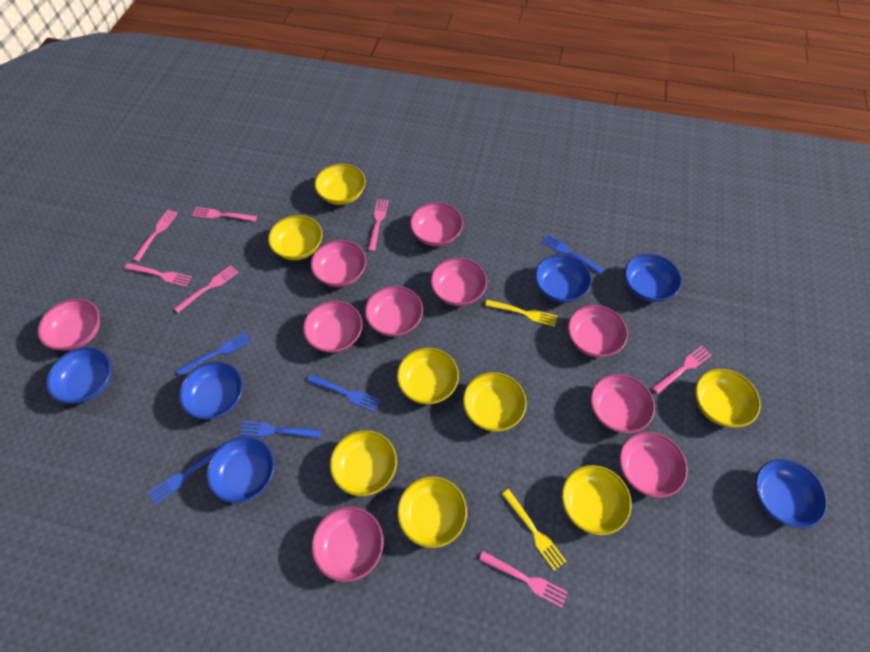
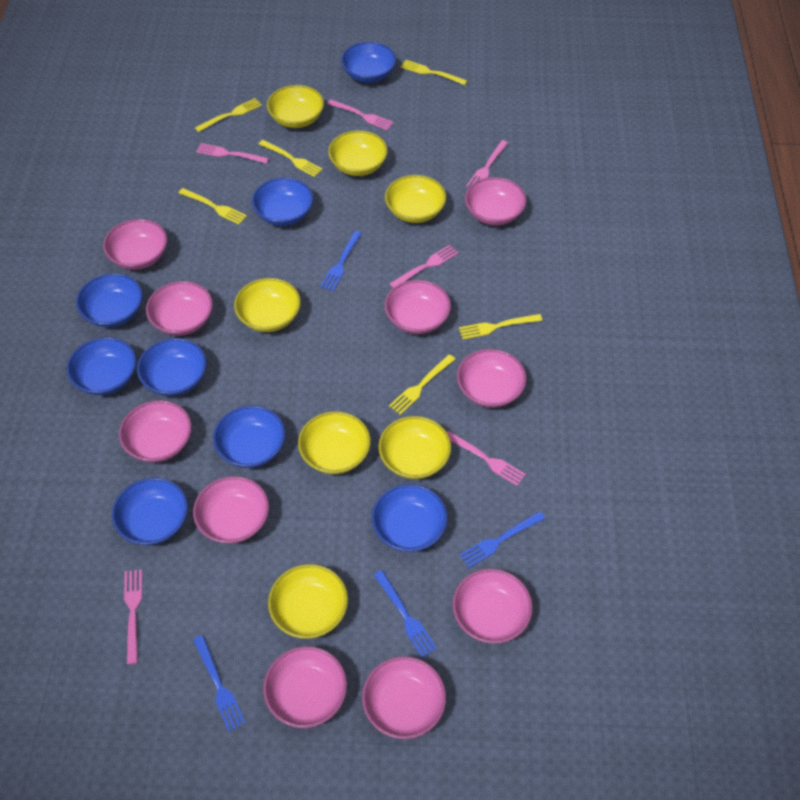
blue bowl: 6 -> 8
blue fork: 5 -> 4
pink fork: 7 -> 6
yellow bowl: 8 -> 7
yellow fork: 2 -> 6

